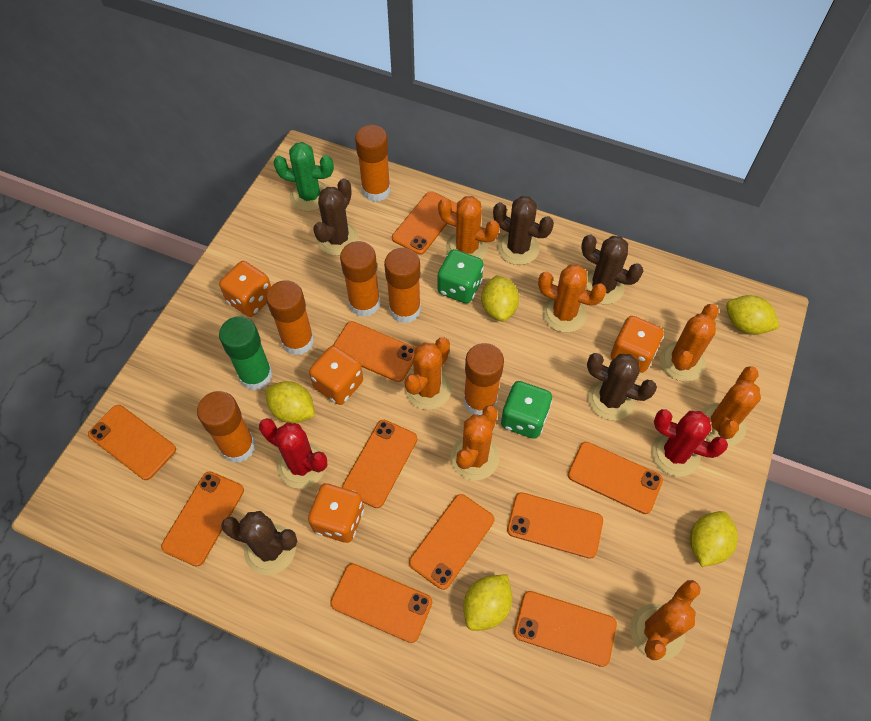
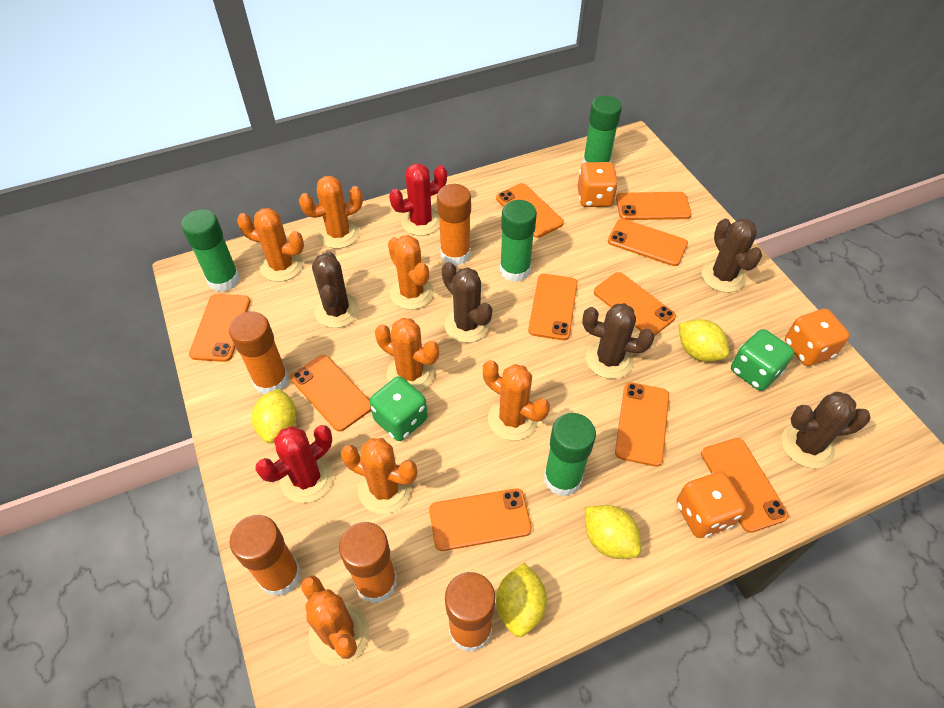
green cactus: 1 -> 0
green glue stick: 1 -> 4
orange dice: 4 -> 3
orange glue stick: 6 -> 5
yellow lemon: 5 -> 4

